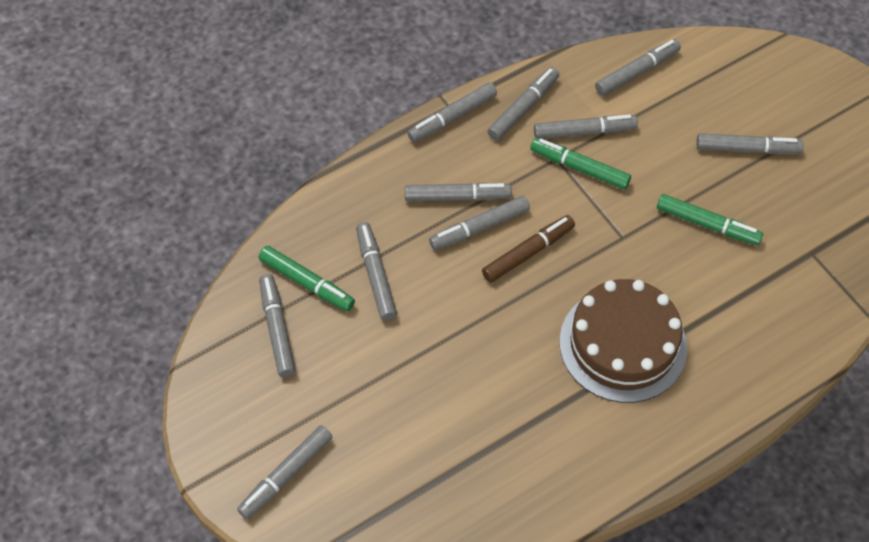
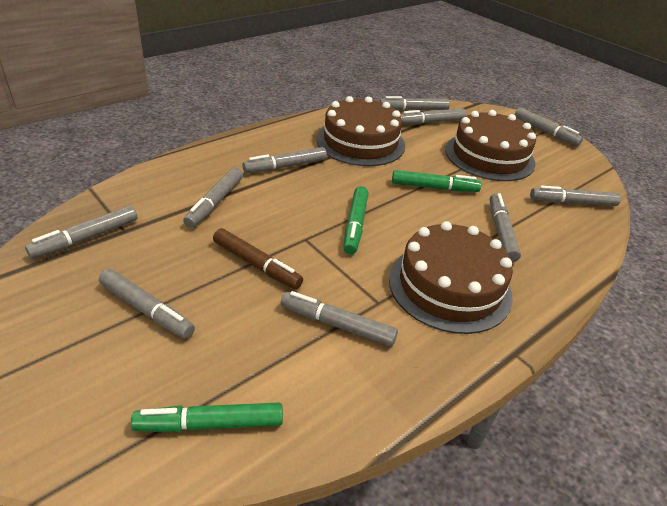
brown cake: 1 -> 3

